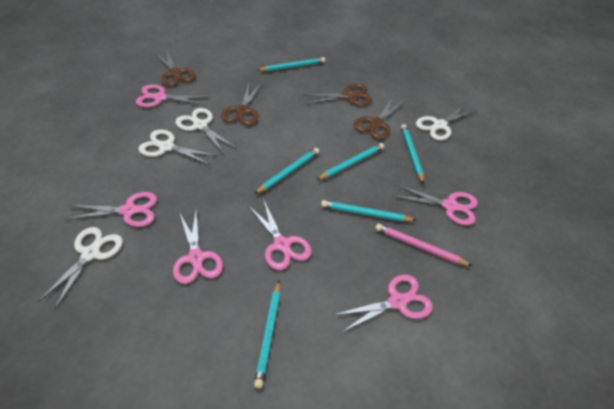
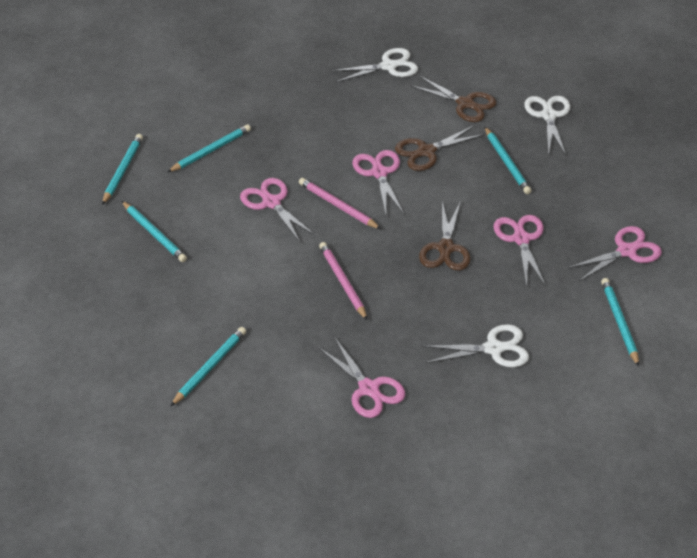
brown scissors: 4 -> 3
pink pencil: 1 -> 2
pink scissors: 6 -> 5
white scissors: 4 -> 3

